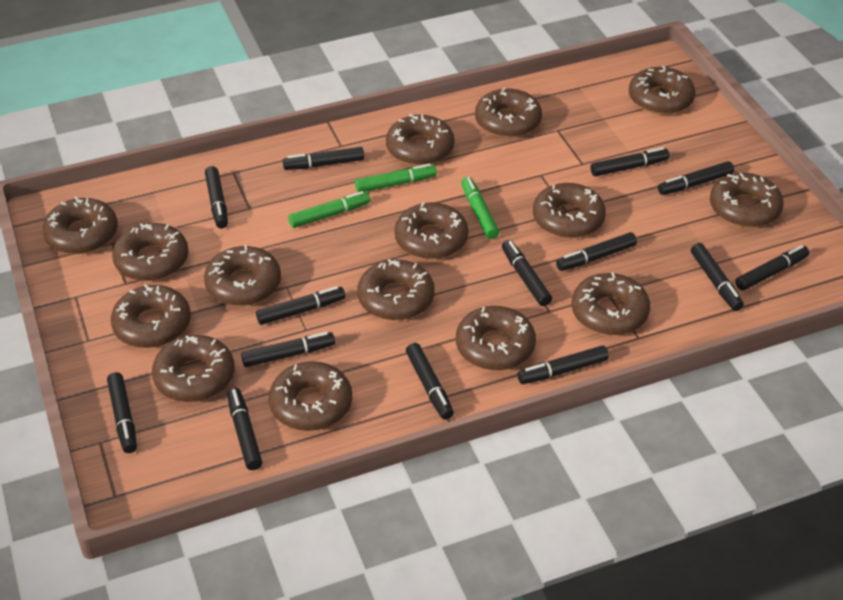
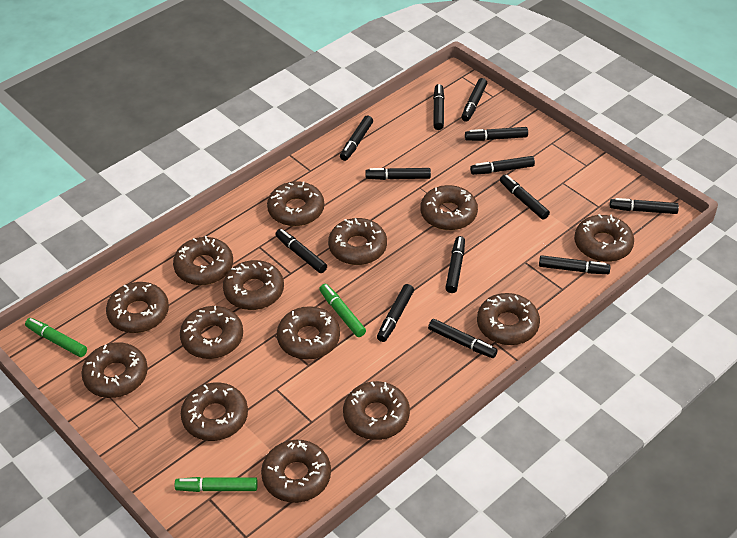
black marker: 14 -> 13
brown donut: 15 -> 14

